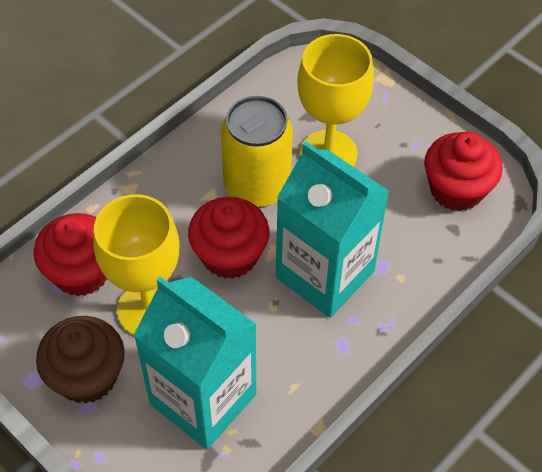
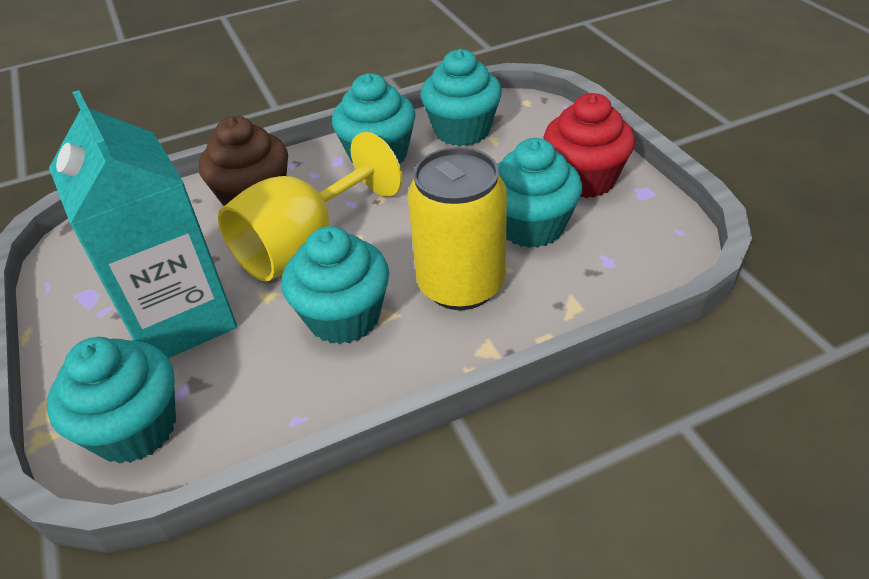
red cupcake: 3 -> 1
turquoise carton: 2 -> 1
turquoise cupcake: 0 -> 5
yellow goblet: 2 -> 1

